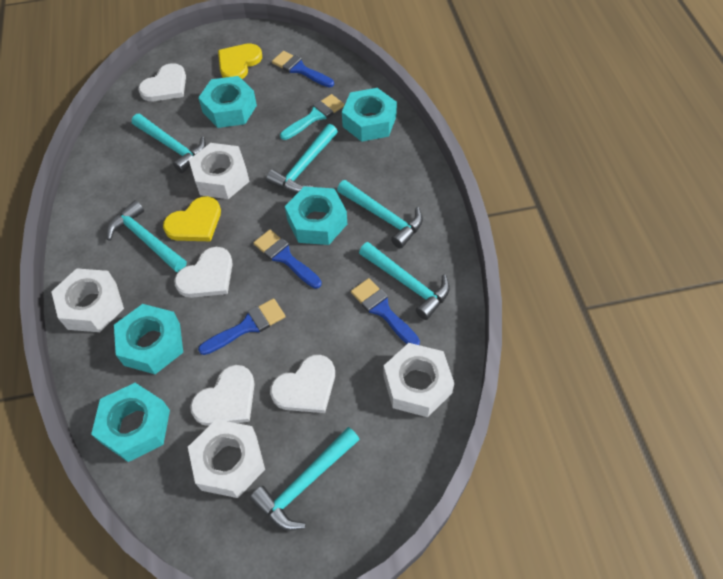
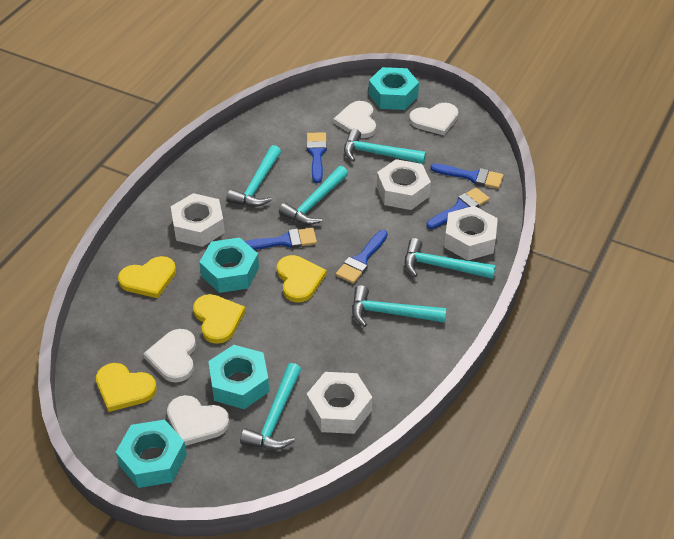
blue brush: 4 -> 5
turquoise brush: 1 -> 0
turquoise nut: 5 -> 4
yellow heart: 2 -> 4

